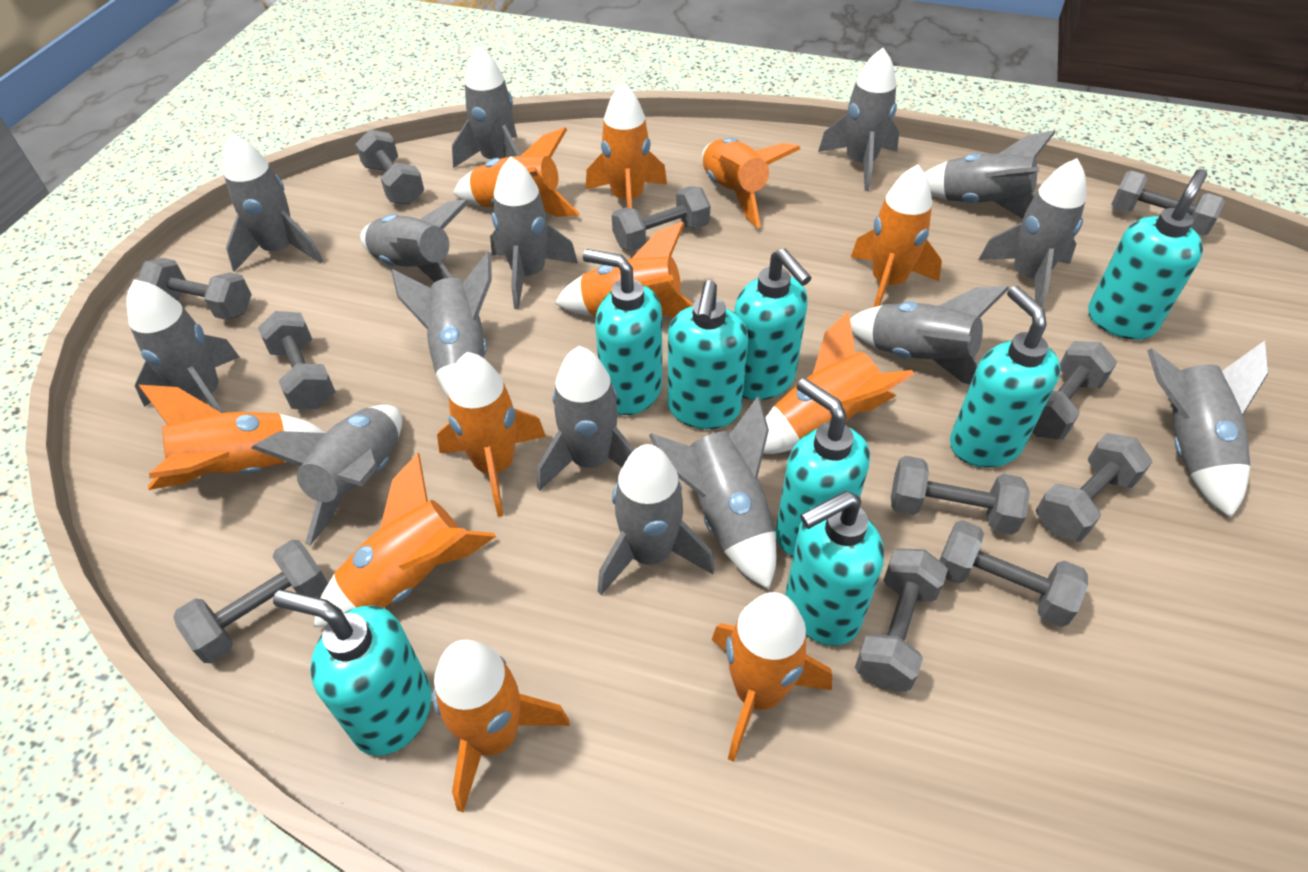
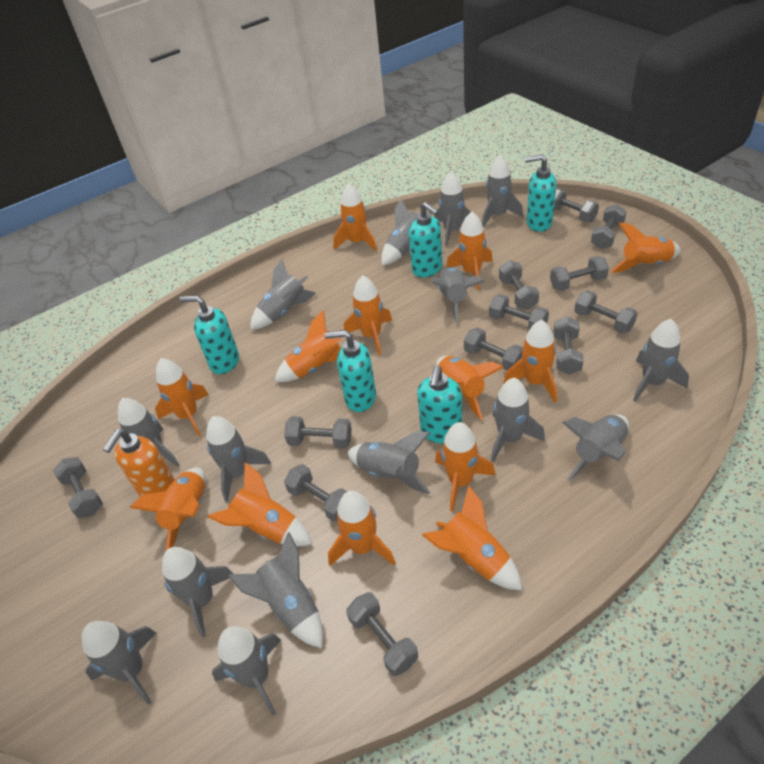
grey dumbbell: 11 -> 12
orange rocket: 11 -> 13
orange soap dispenser: 0 -> 1
turquoise soap dispenser: 8 -> 5

